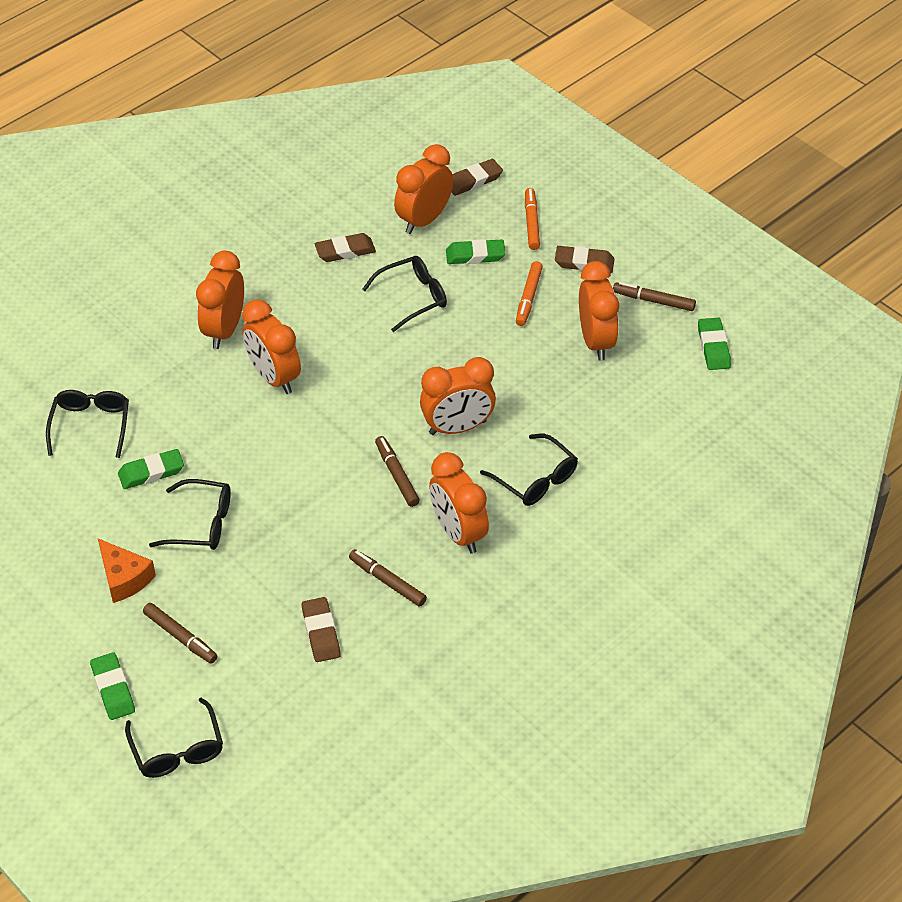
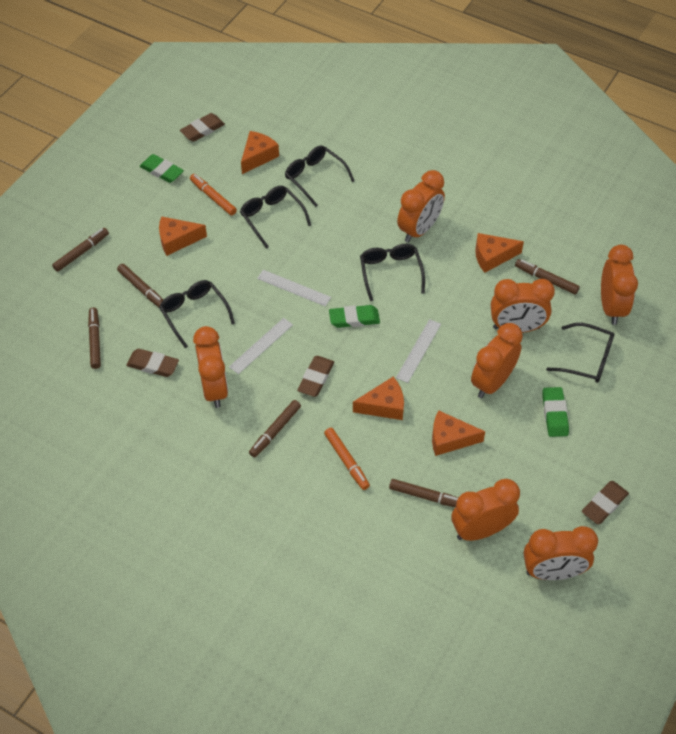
brown marker: 4 -> 6
green eraser: 4 -> 3
orange cheese: 1 -> 5
orange clock: 6 -> 7
white ruler: 0 -> 3

